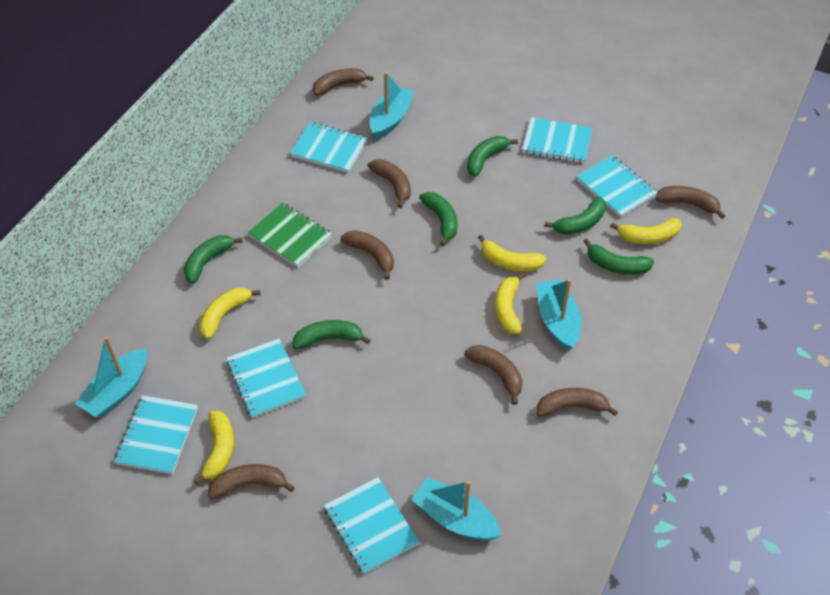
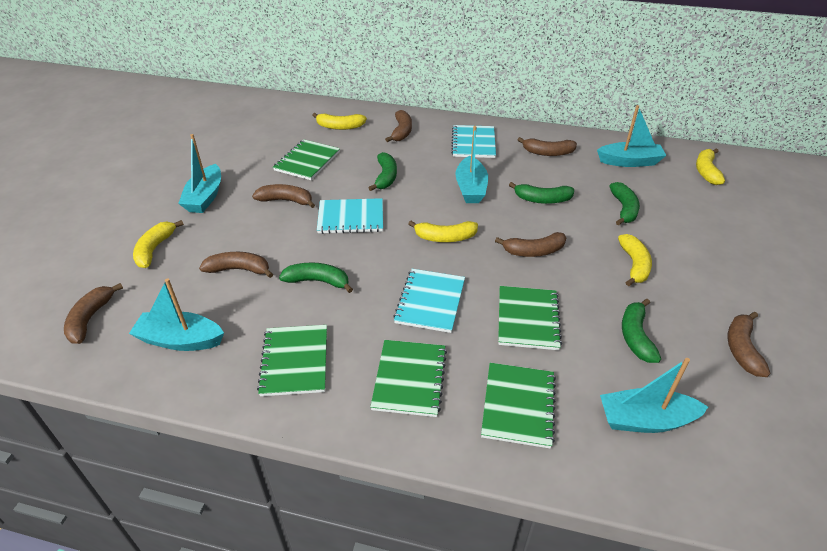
green banana: 6 -> 5
green notebook: 1 -> 5
turquoise boat: 4 -> 5
turquoise notebook: 6 -> 3

